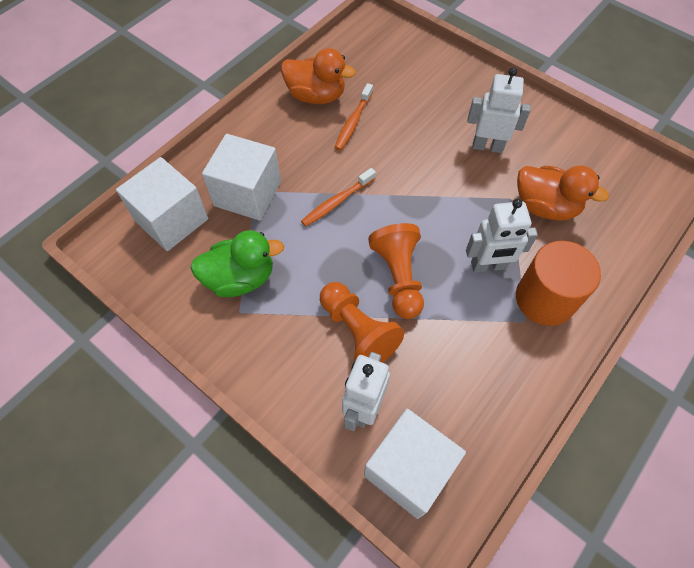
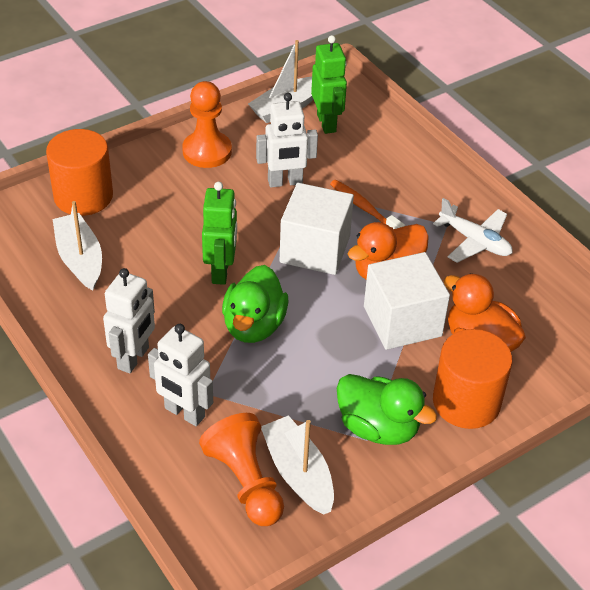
green duck: 1 -> 2
green robot: 0 -> 2
orange cylinder: 1 -> 2
orange toothbrush: 2 -> 1
white boat: 0 -> 3
white cube: 3 -> 2
white plane: 0 -> 1

